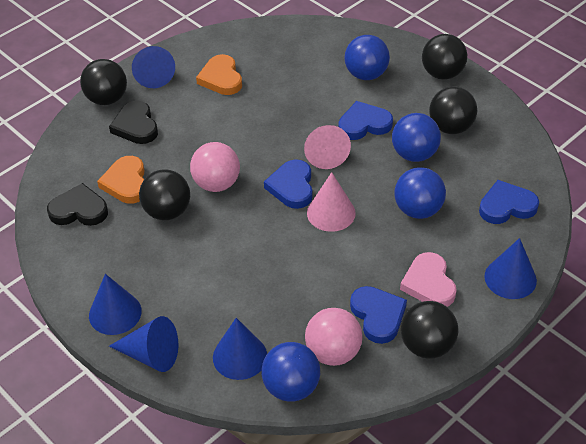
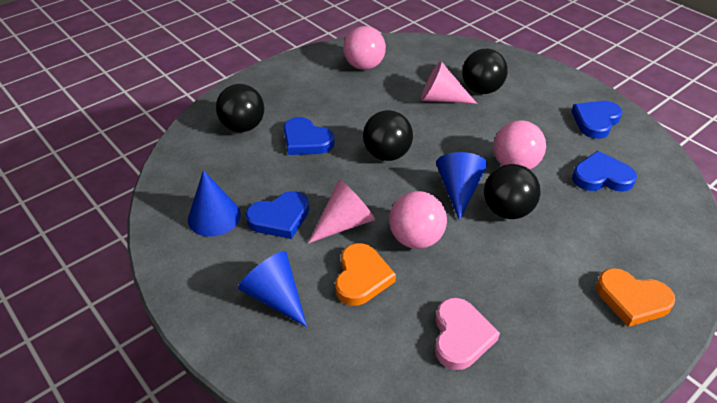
black ball: 5 -> 4
black heart: 2 -> 0
blue ball: 4 -> 0
blue cone: 5 -> 3
pink ball: 2 -> 3

